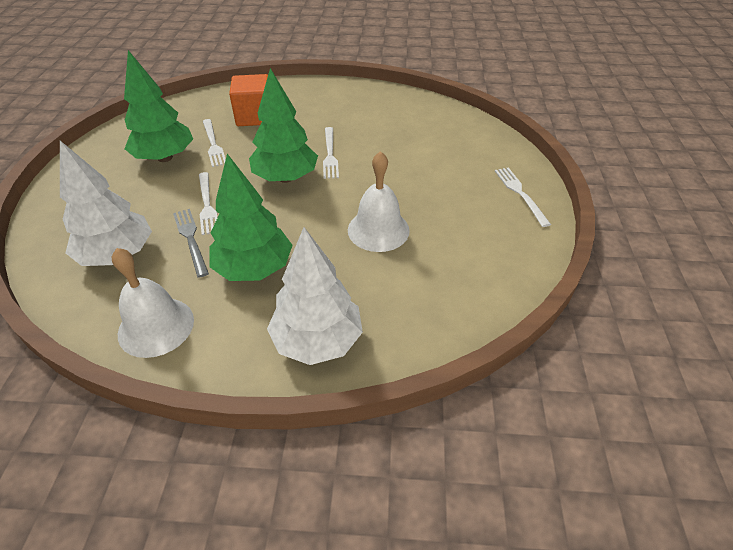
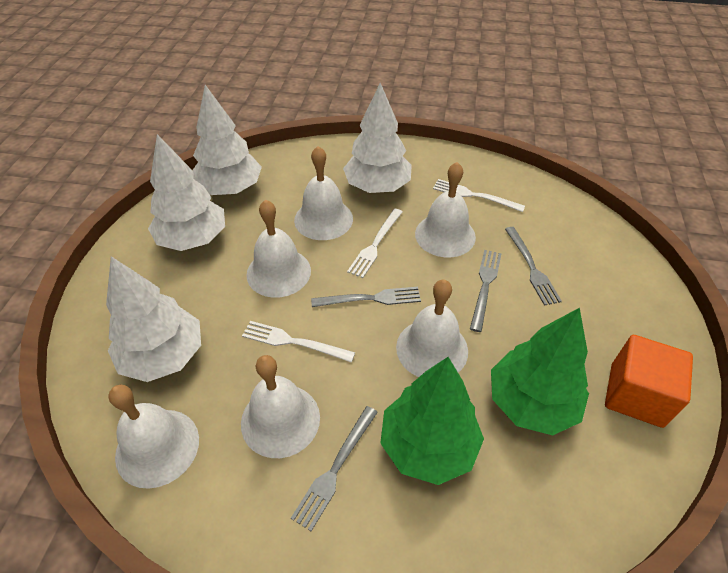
green tree: 3 -> 2
grey fork: 1 -> 4
white bell: 2 -> 6
white fork: 4 -> 3
white tree: 2 -> 4

